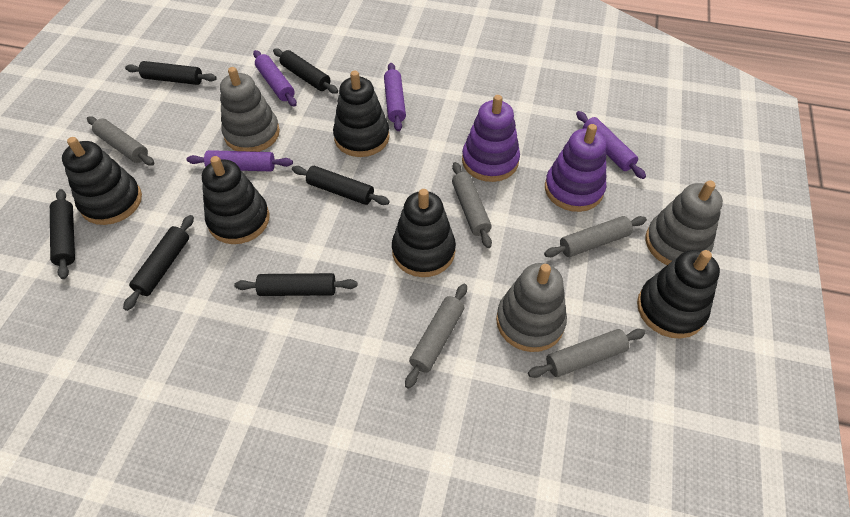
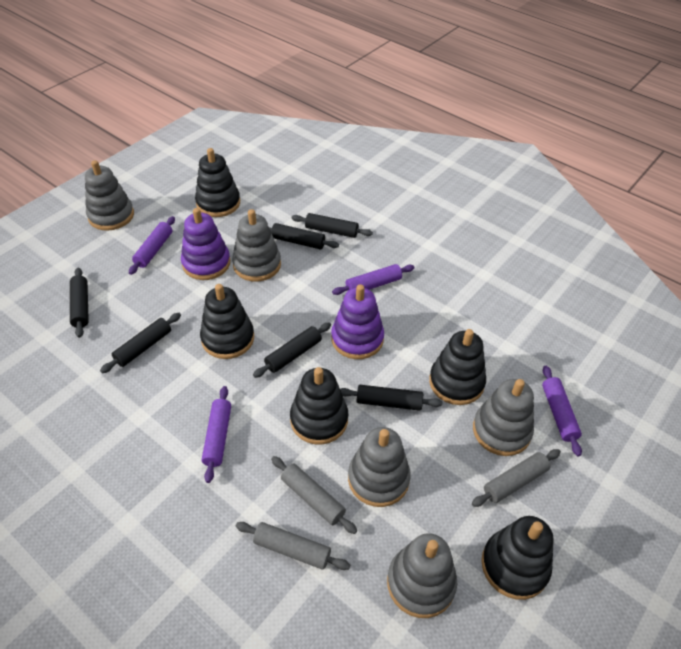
grey rolling pin: 5 -> 3
grey stacking toy: 3 -> 5

